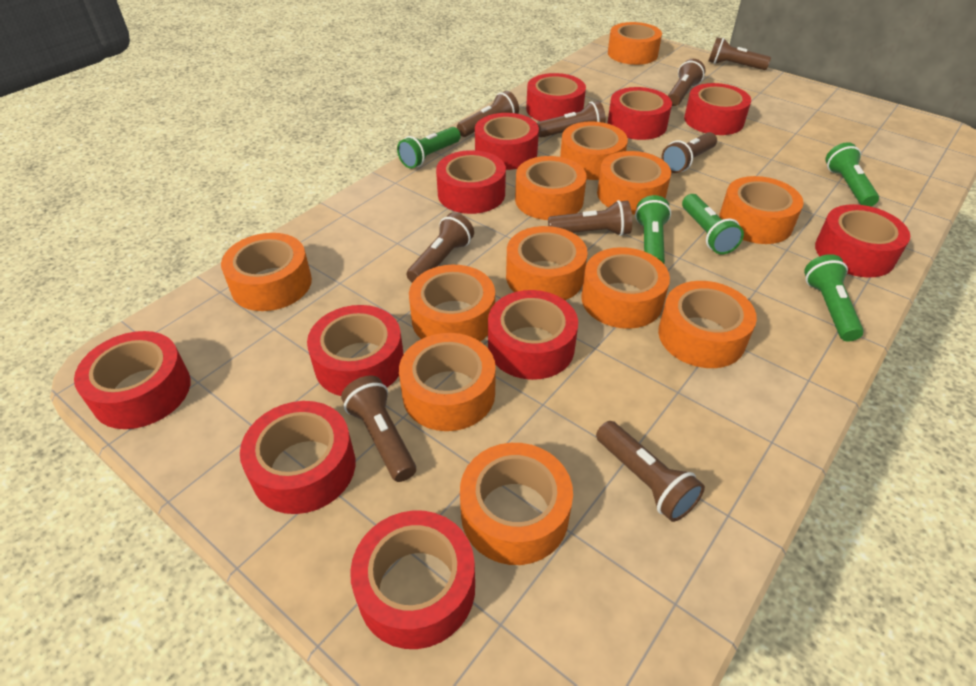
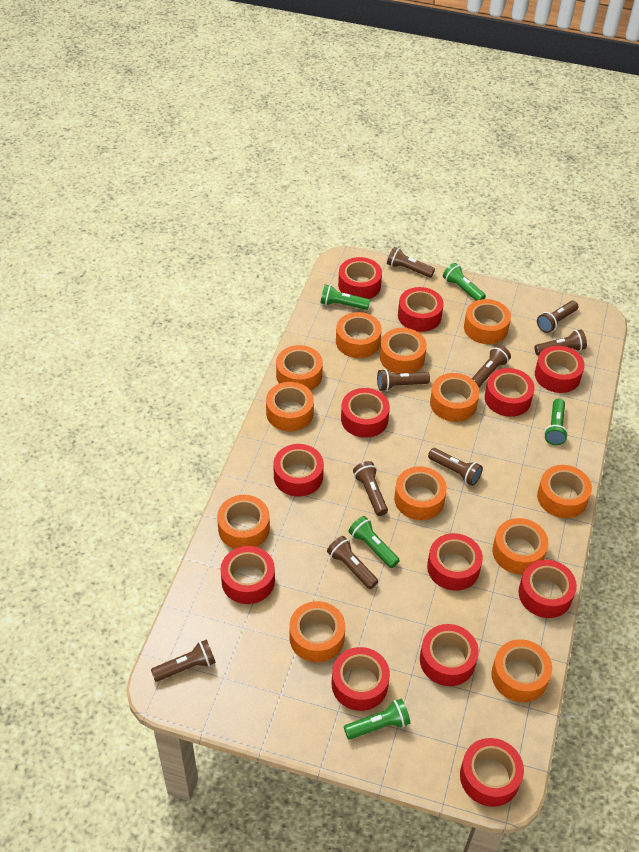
red tape: 11 -> 12

